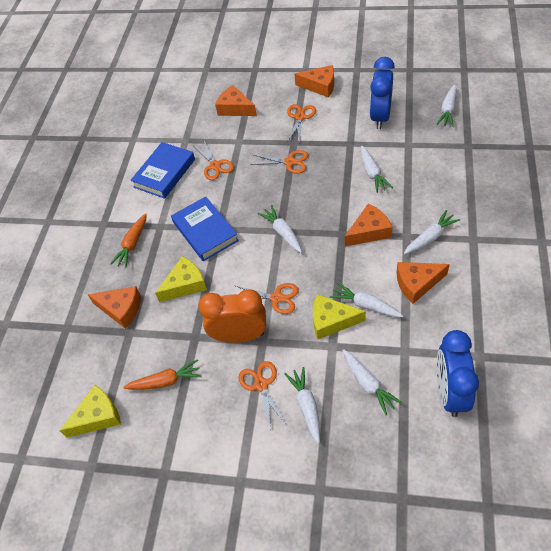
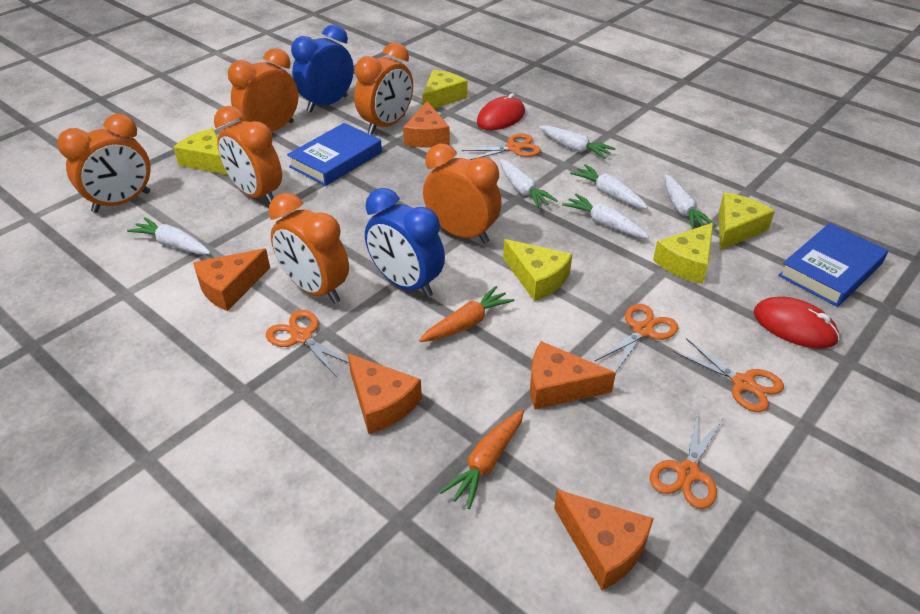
orange clock: 1 -> 6
red mouse: 0 -> 2
white carrot: 7 -> 6
yellow cheese: 3 -> 5

